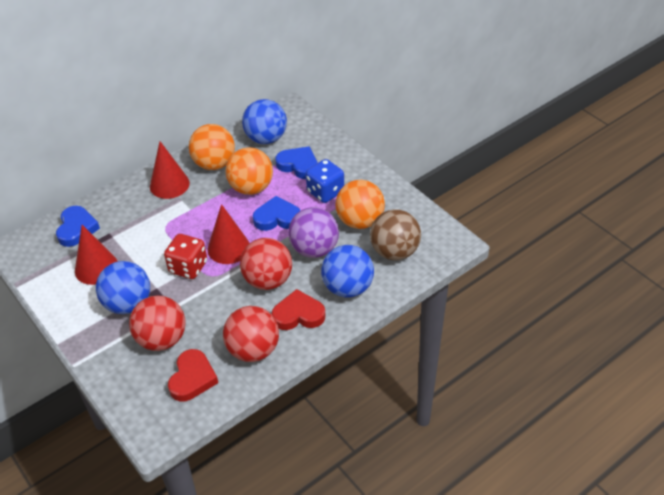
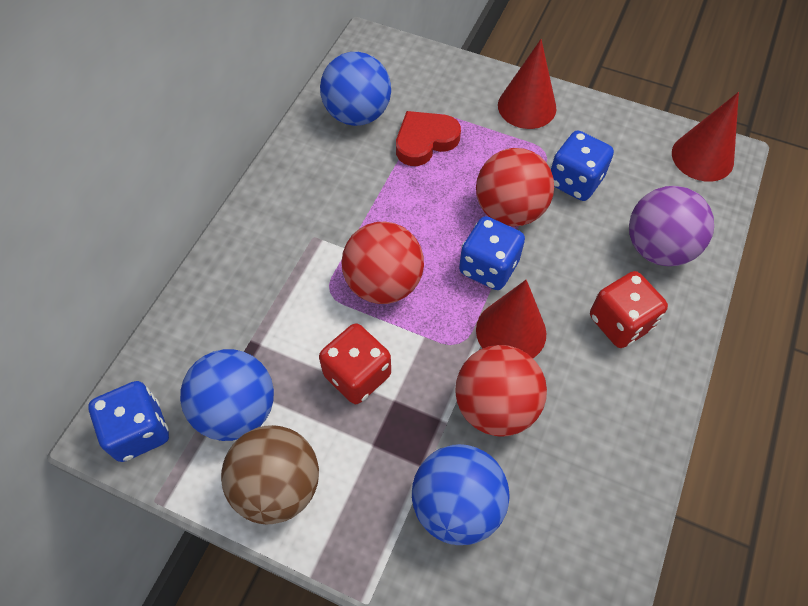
blue dice: 1 -> 3
blue heart: 3 -> 0
orange ball: 3 -> 0
red dice: 1 -> 2
red heart: 2 -> 1

